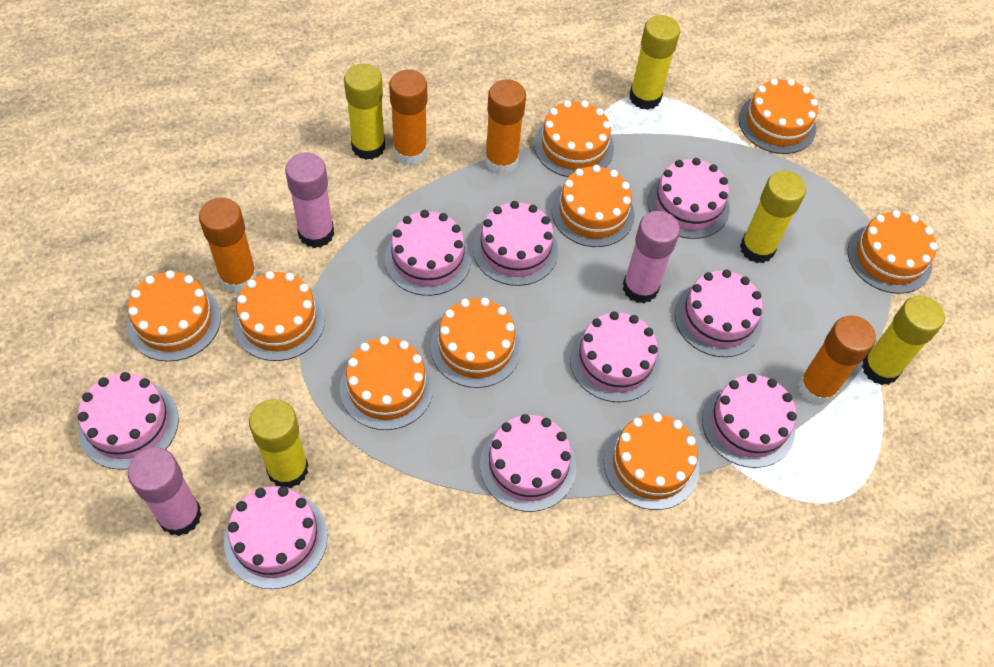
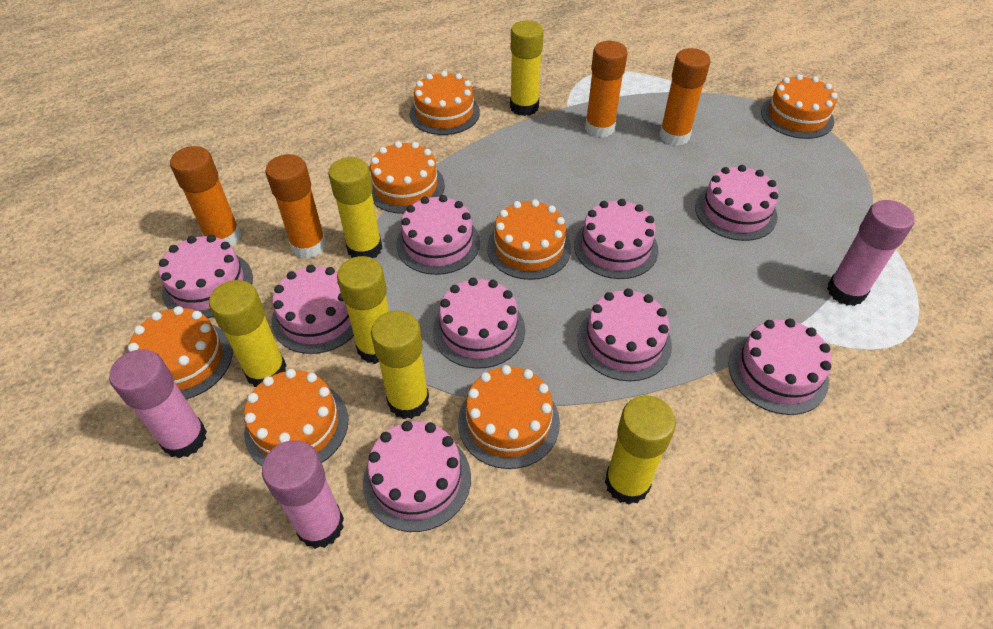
orange cake: 9 -> 7
yellow glue stick: 5 -> 6

